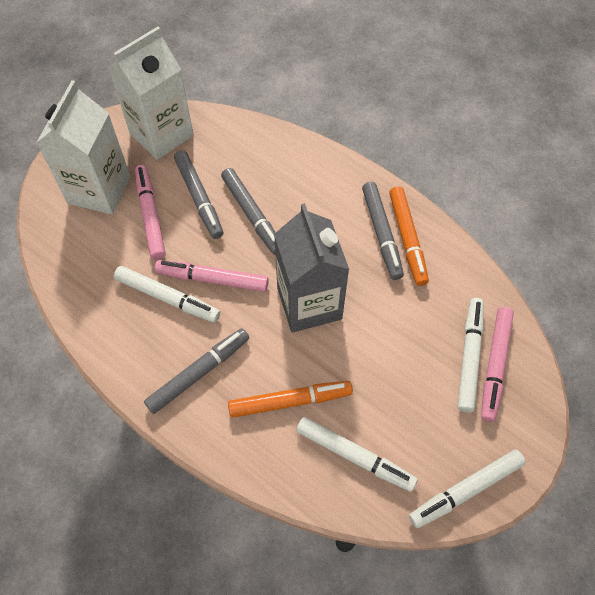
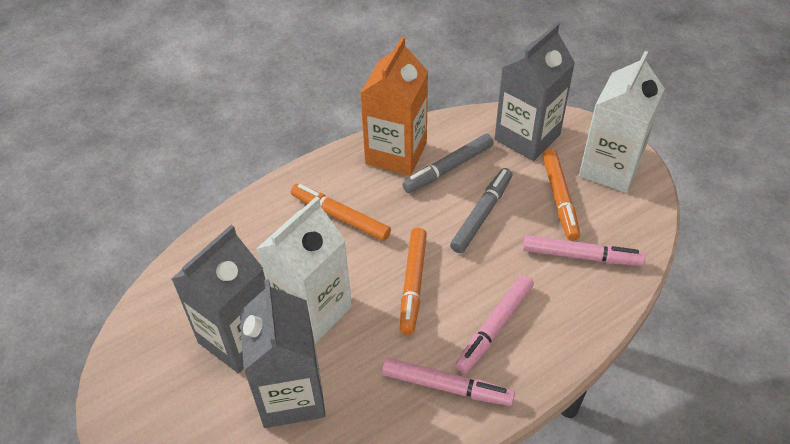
grey carton: 1 -> 3
grey marker: 4 -> 2
orange carton: 0 -> 1
orange marker: 2 -> 3
white marker: 4 -> 0

